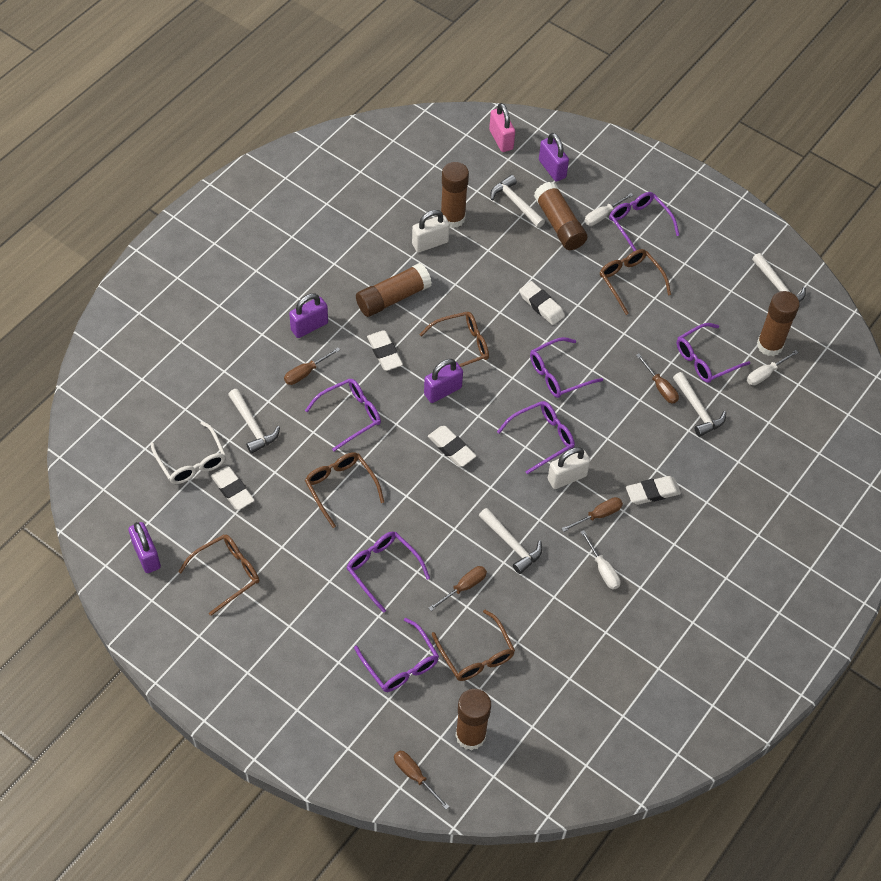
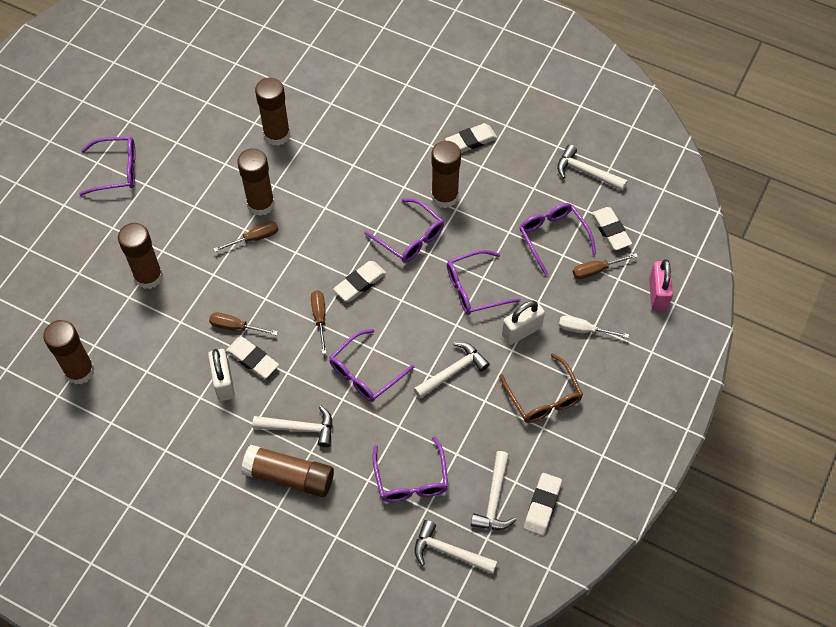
brown glasses: 5 -> 1
brown glue stick: 5 -> 6
brown screwdriver: 5 -> 4
purple glasses: 7 -> 6
purple padlock: 4 -> 0
white glasses: 1 -> 0
white screwdriver: 3 -> 1

